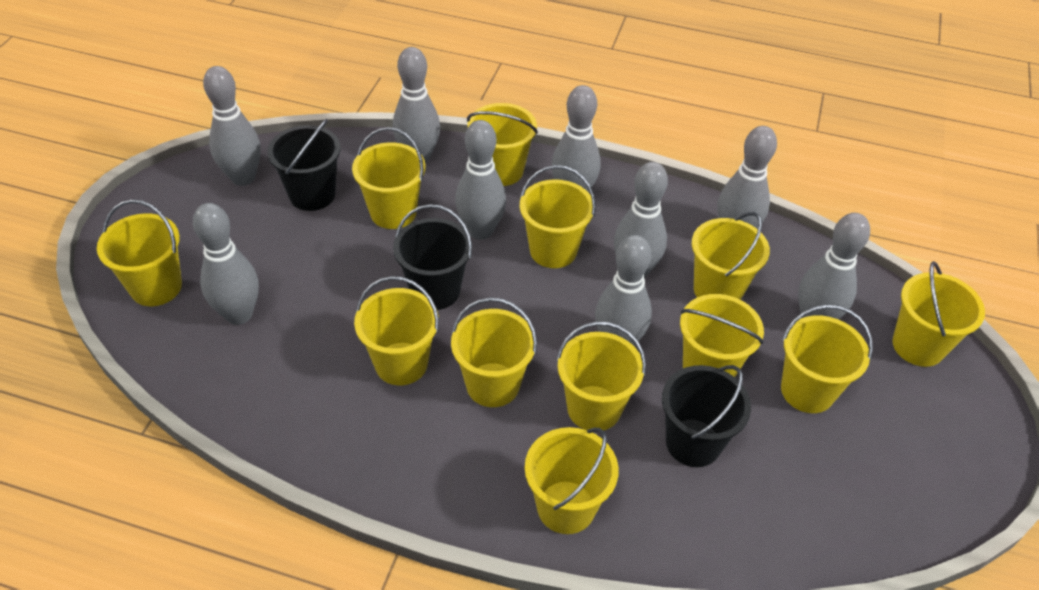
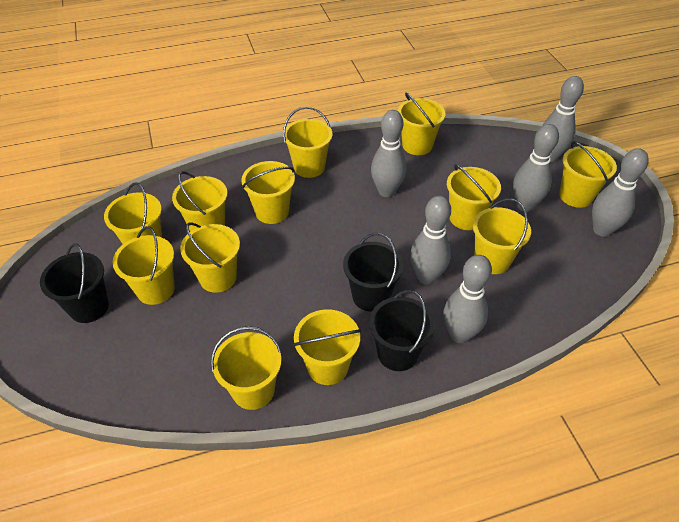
grey bowling pin: 9 -> 6

